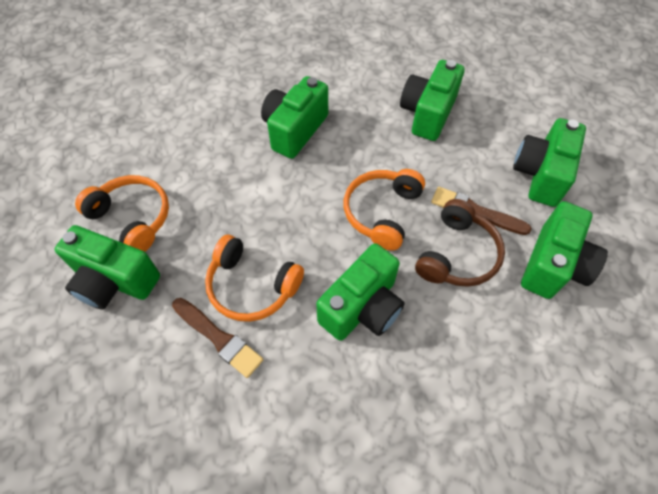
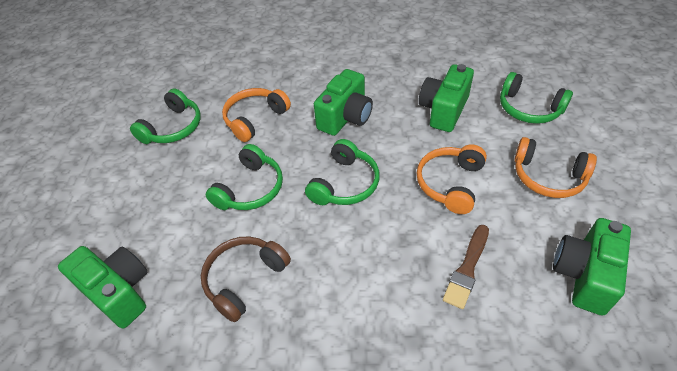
brown brush: 2 -> 1
green camera: 6 -> 4
green headphones: 0 -> 4

